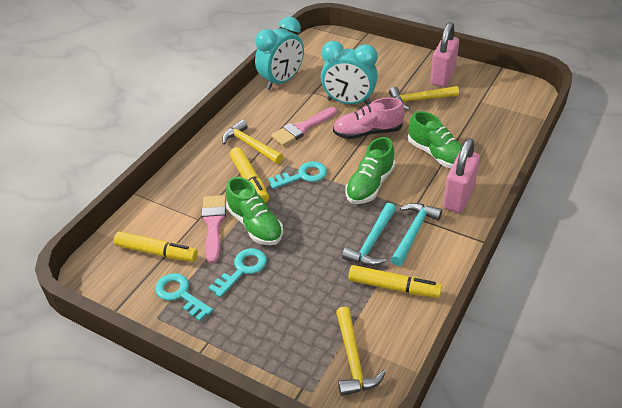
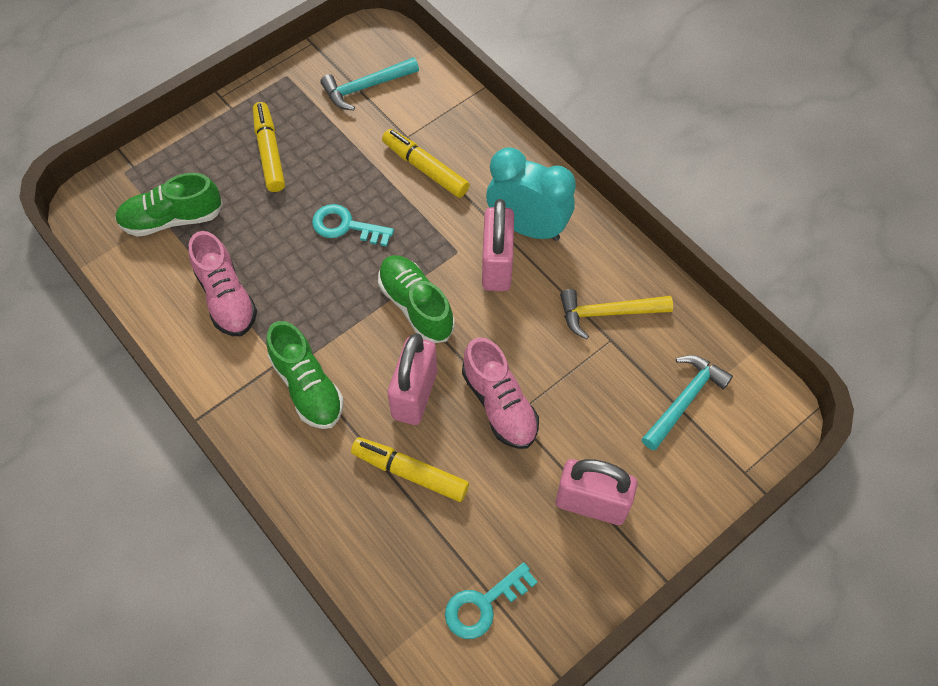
pink brush: 2 -> 0
pink padlock: 2 -> 3
pink shoe: 1 -> 2
turquoise clock: 2 -> 1
turquoise key: 3 -> 2
yellow hammer: 3 -> 1

